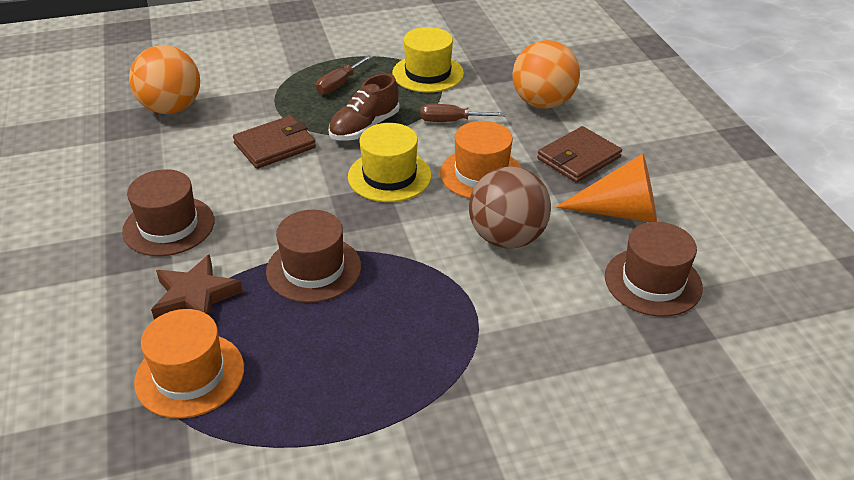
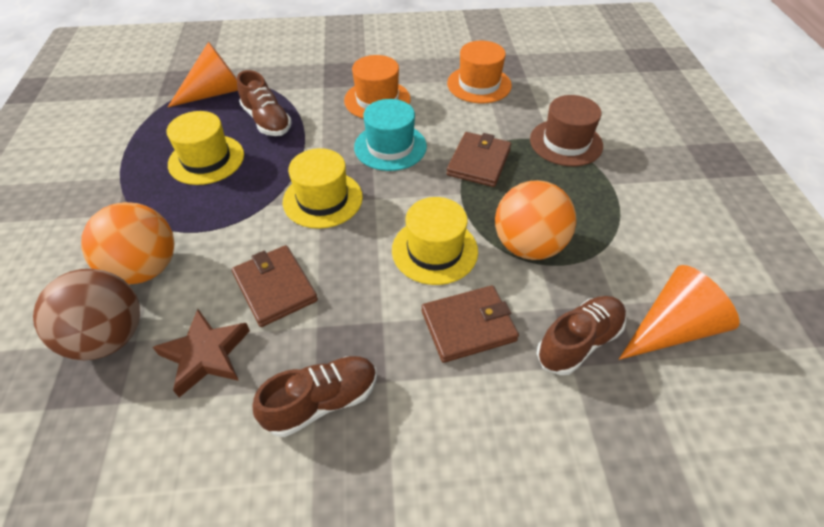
brown hat: 3 -> 1
brown screwdriver: 2 -> 0
brown shoe: 1 -> 3
brown wallet: 2 -> 3
orange cone: 1 -> 2
turquoise hat: 0 -> 1
yellow hat: 2 -> 3

